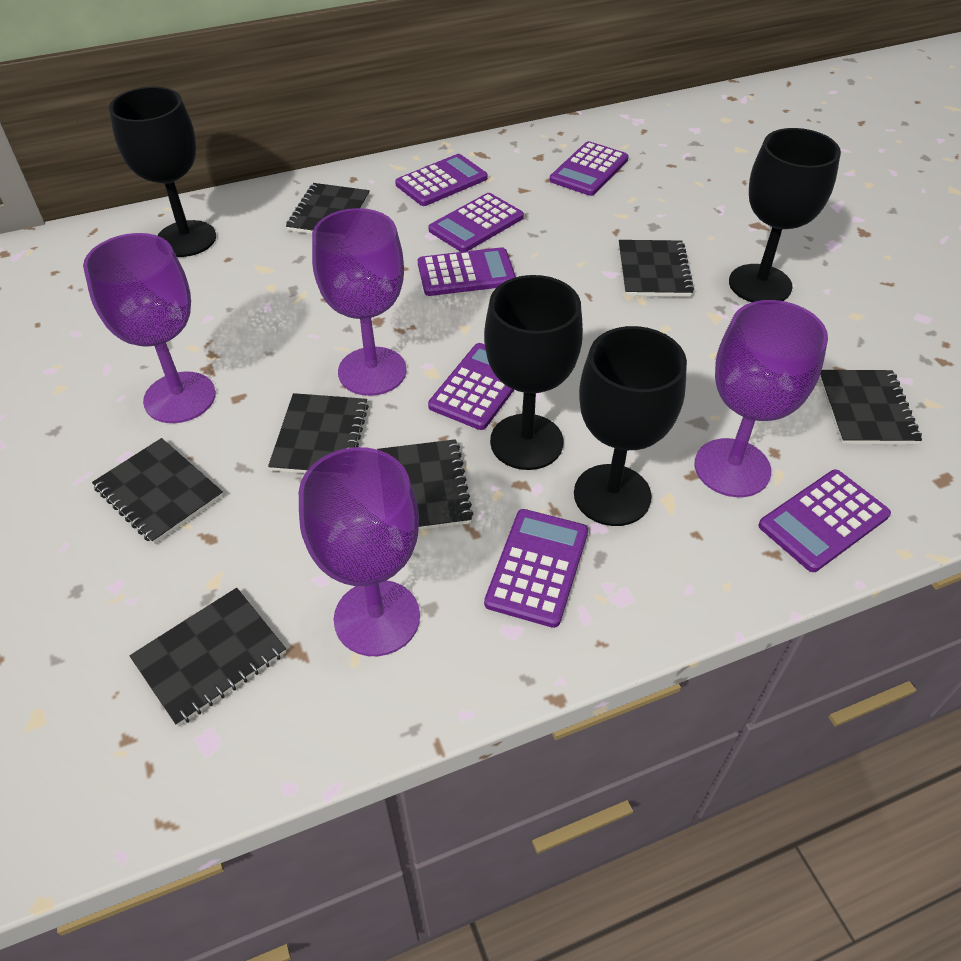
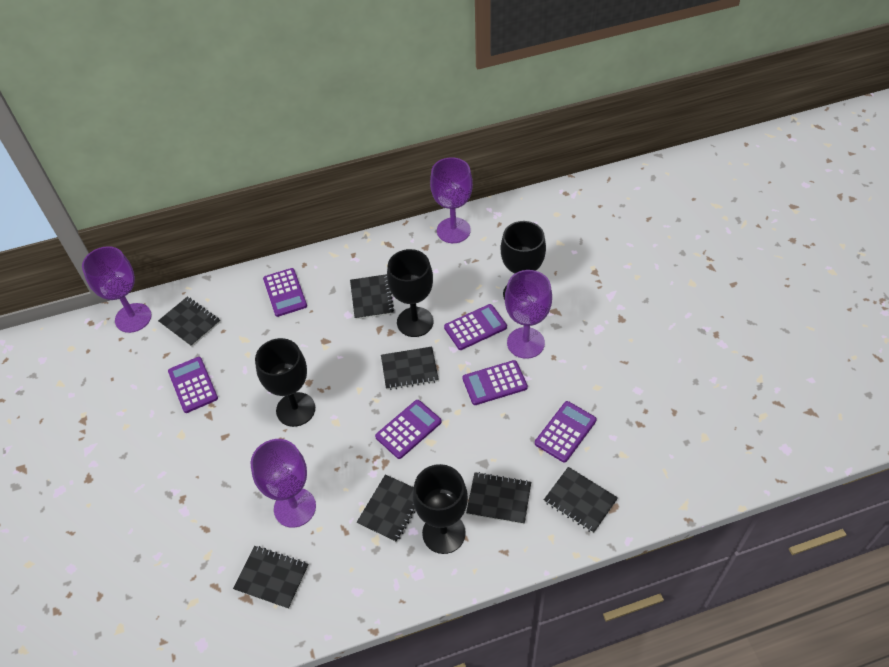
purple calculator: 7 -> 6

